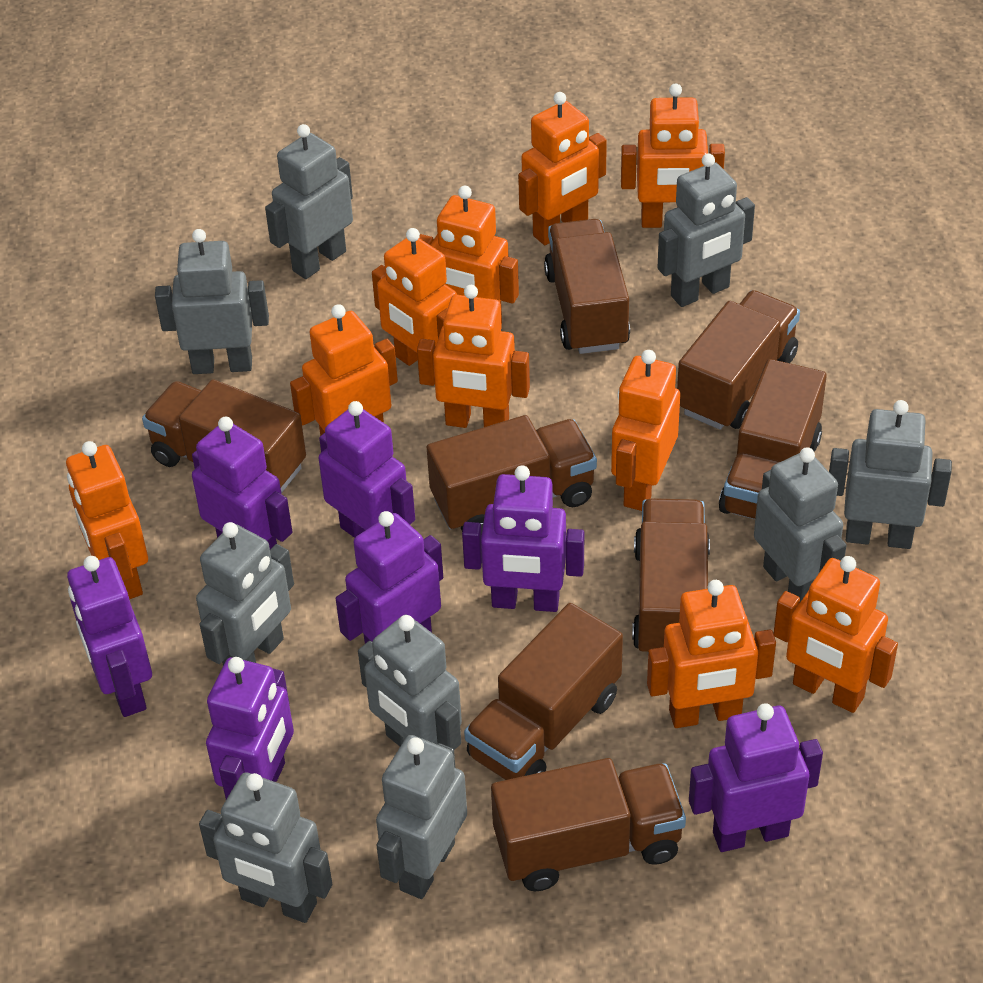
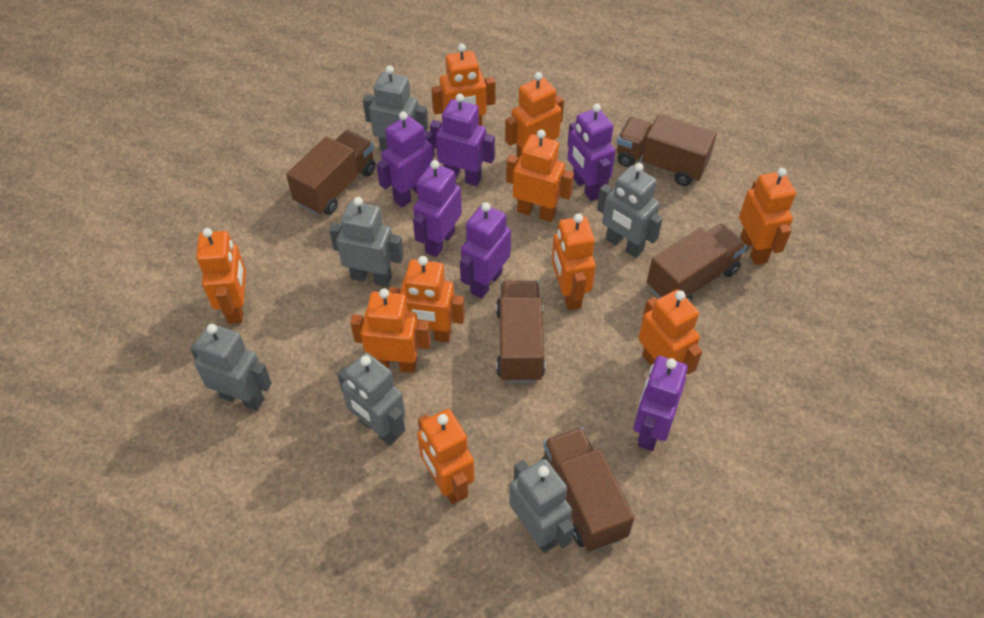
brown truck: 8 -> 5
grey robot: 9 -> 6
purple robot: 7 -> 6

